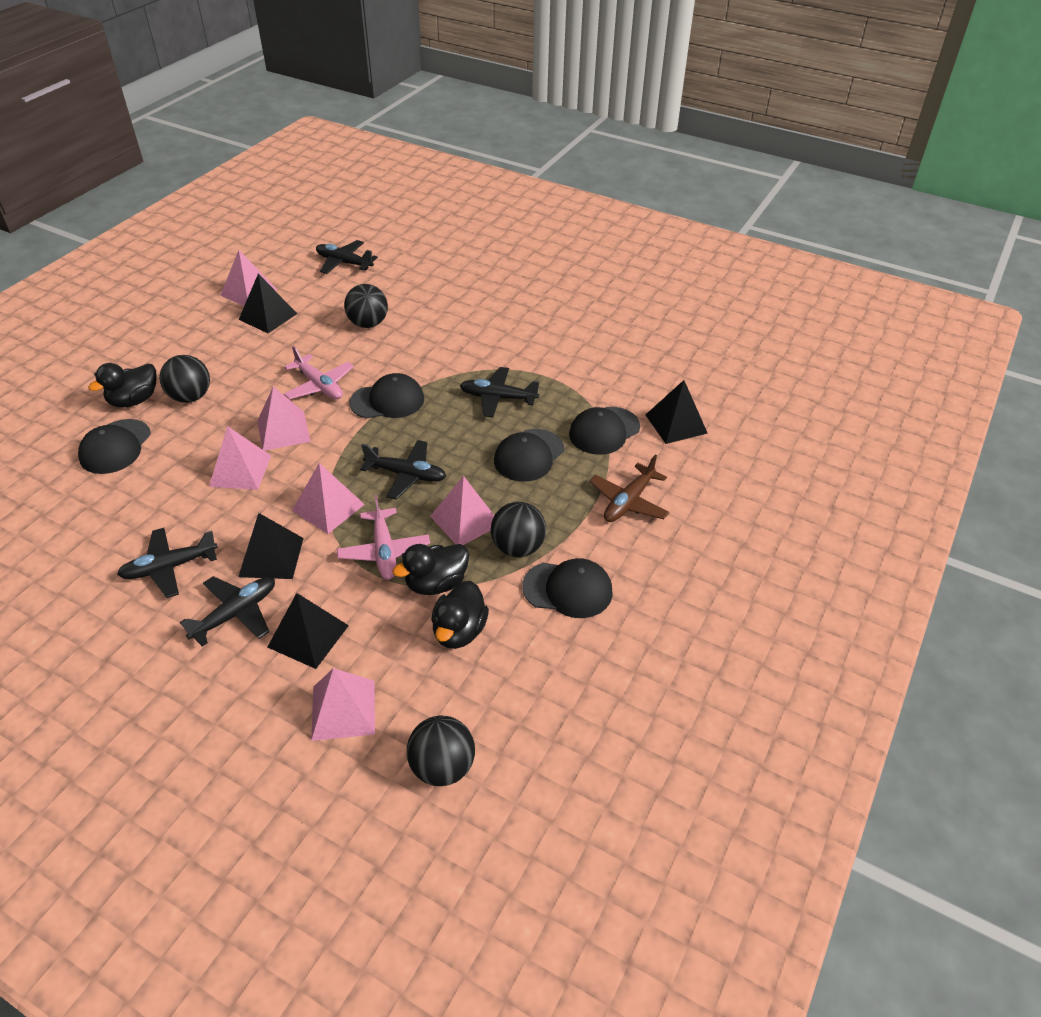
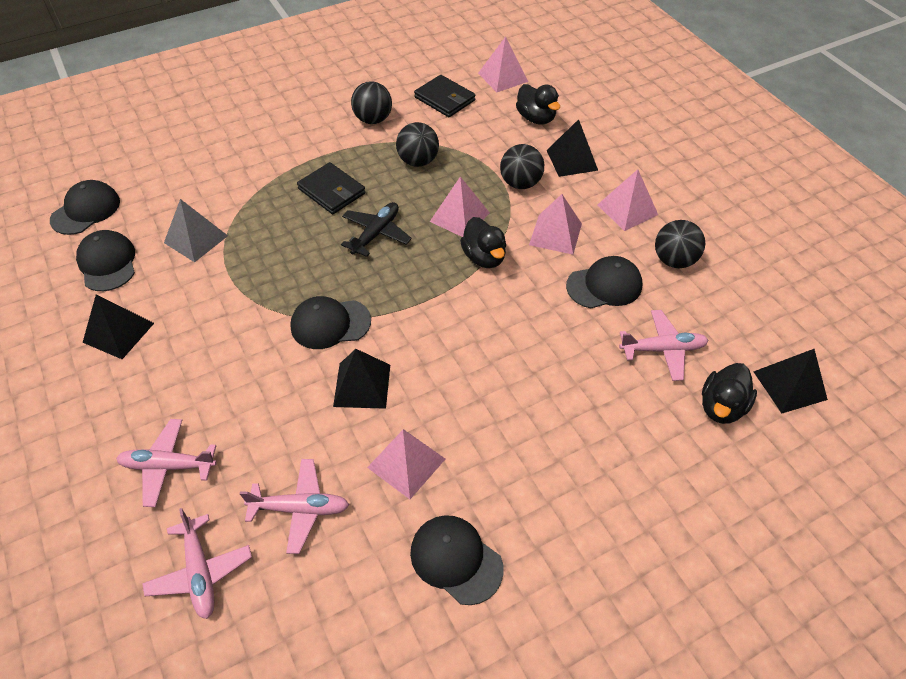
black plane: 5 -> 1
black wallet: 0 -> 2
brown plane: 1 -> 0
grey pyramid: 0 -> 1
pink plane: 2 -> 4
pink pyramid: 6 -> 5

